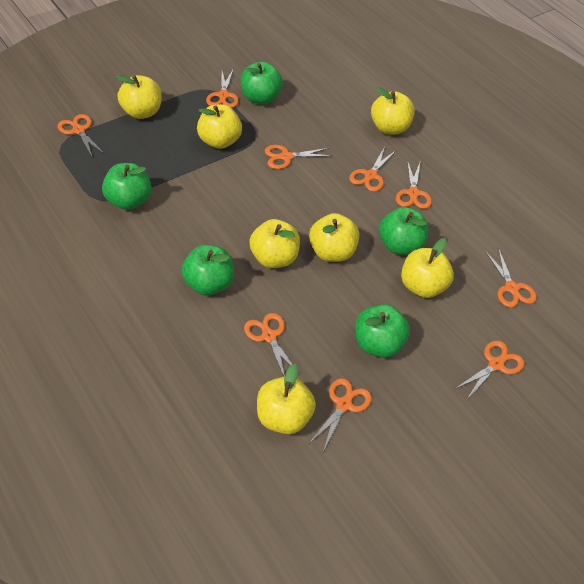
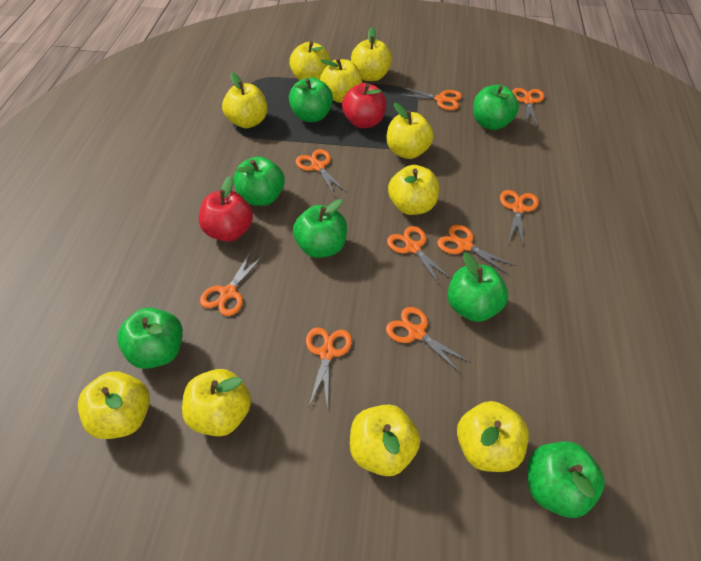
green apple: 5 -> 7
red apple: 0 -> 2
yellow apple: 7 -> 10

